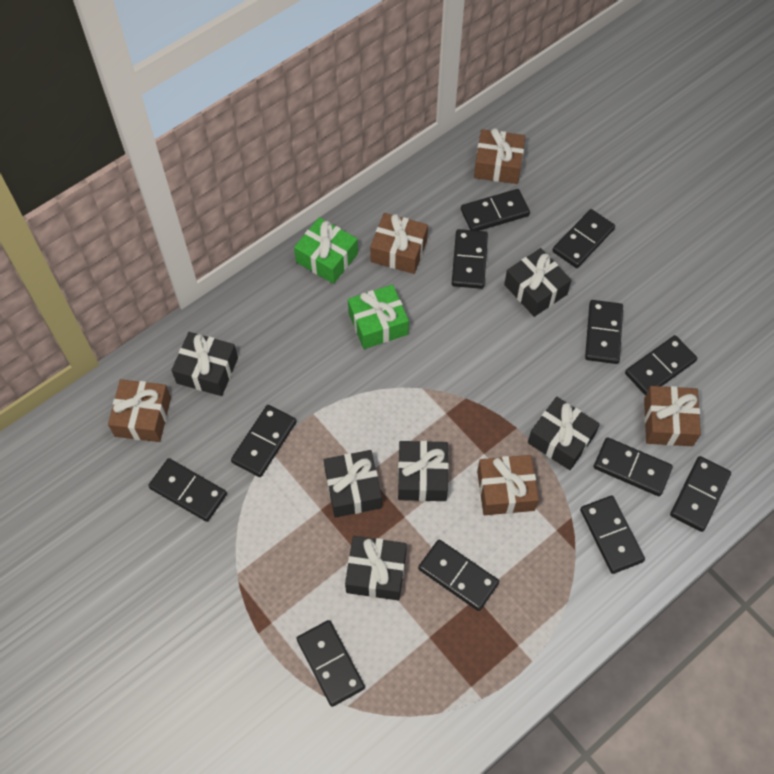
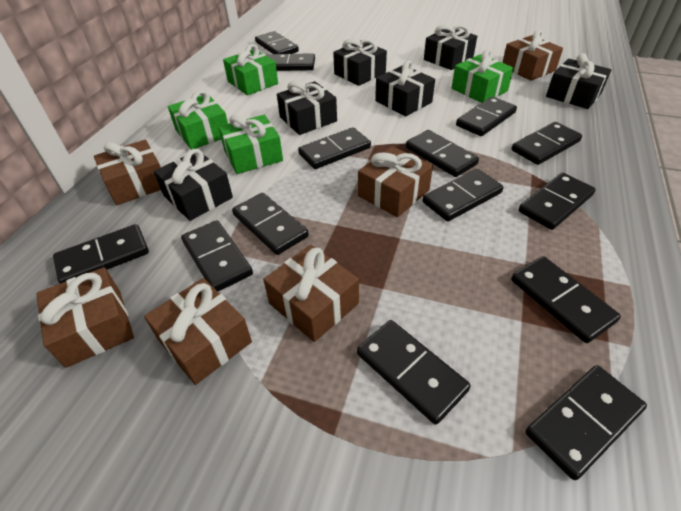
black domino: 12 -> 14
brown gift: 5 -> 6
green gift: 2 -> 4

